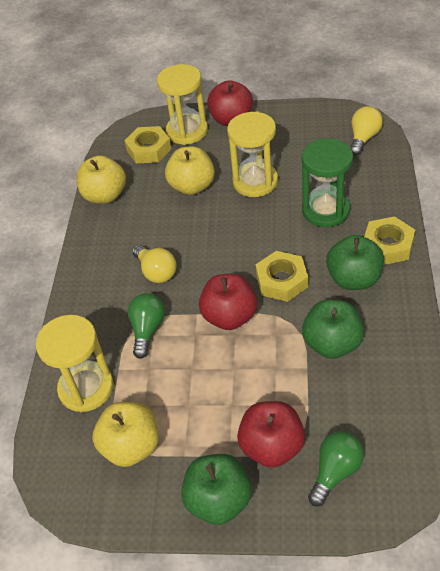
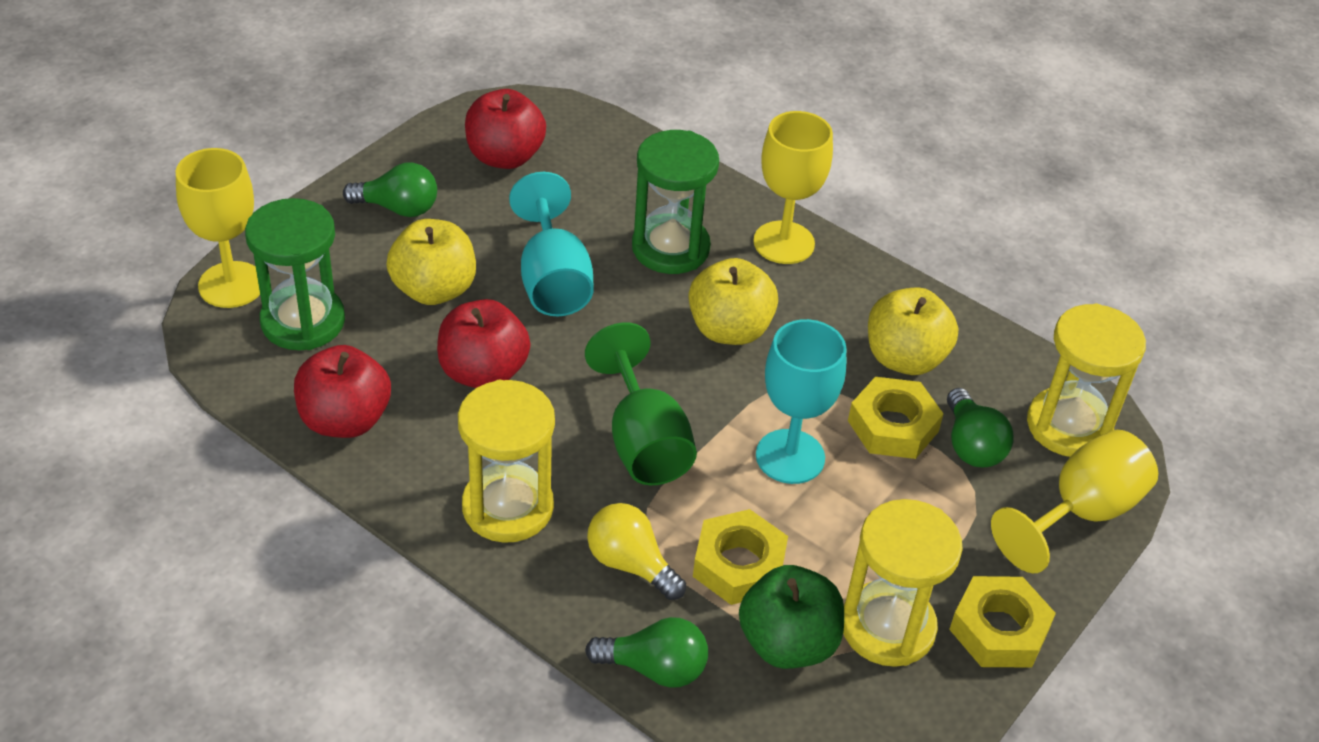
green apple: 3 -> 1
green goblet: 0 -> 1
green hourglass: 1 -> 2
green light bulb: 2 -> 3
turquoise goblet: 0 -> 2
yellow goblet: 0 -> 3
yellow light bulb: 2 -> 1

